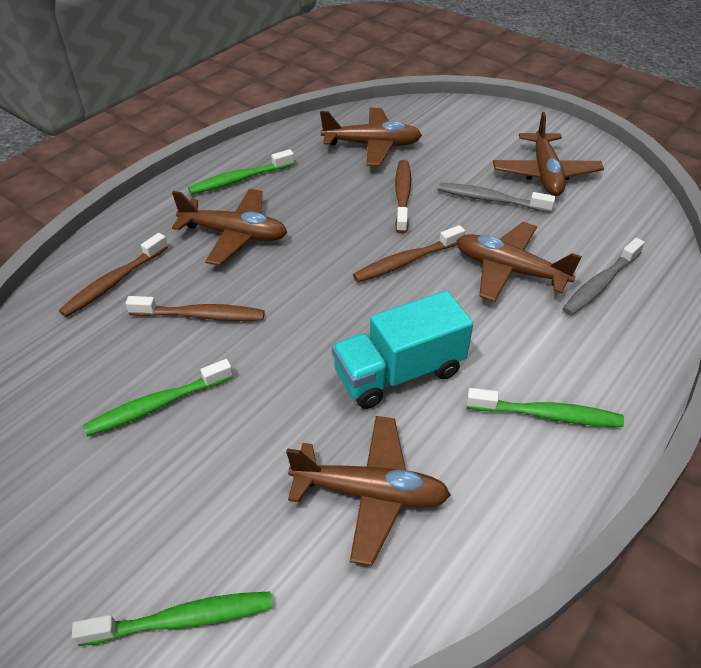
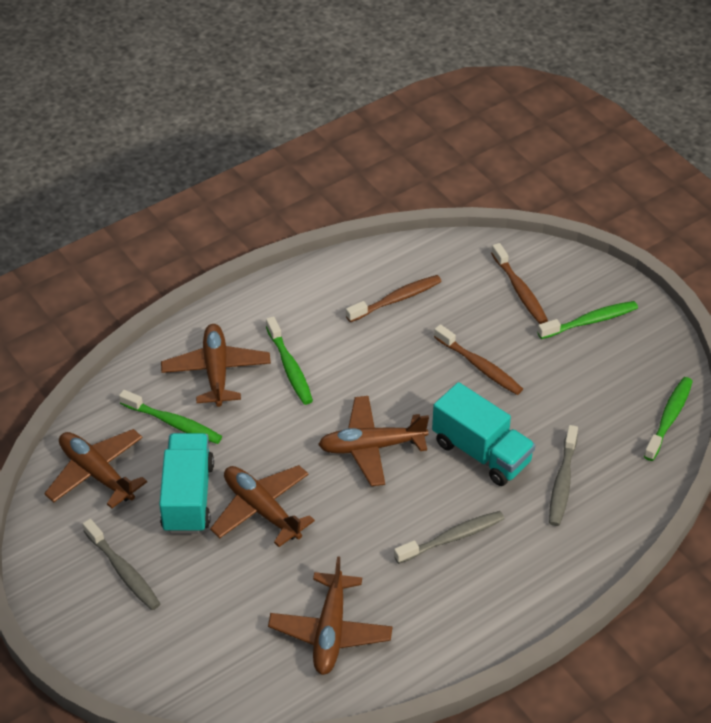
brown toothbrush: 4 -> 3
grey toothbrush: 2 -> 3
turquoise truck: 1 -> 2

